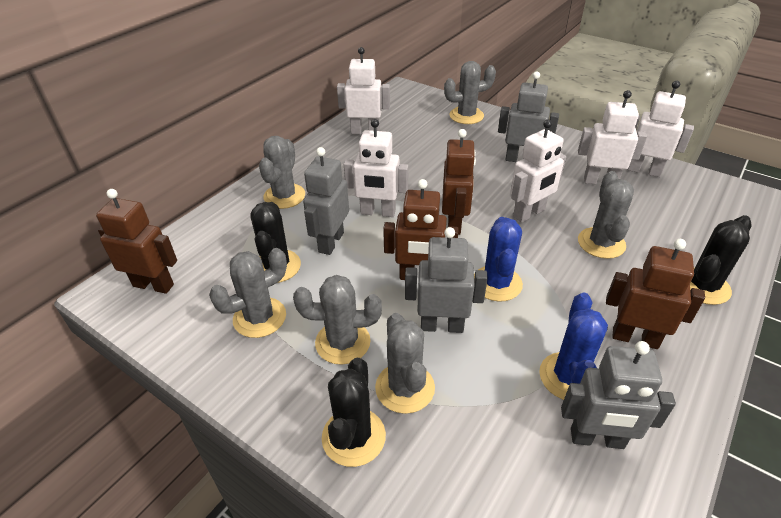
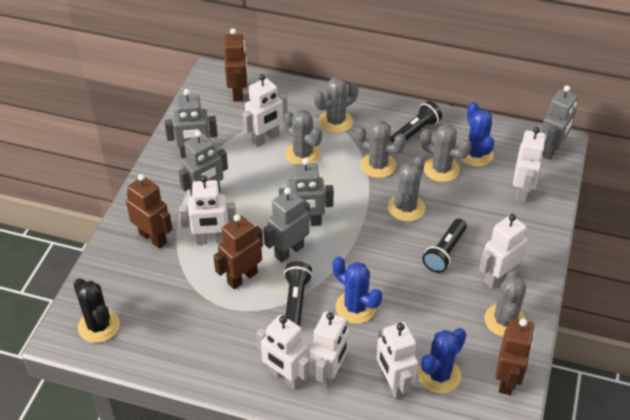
black cactus: 3 -> 1
black flashlight: 0 -> 3
blue cactus: 2 -> 3
grey robot: 4 -> 5
white robot: 5 -> 7

